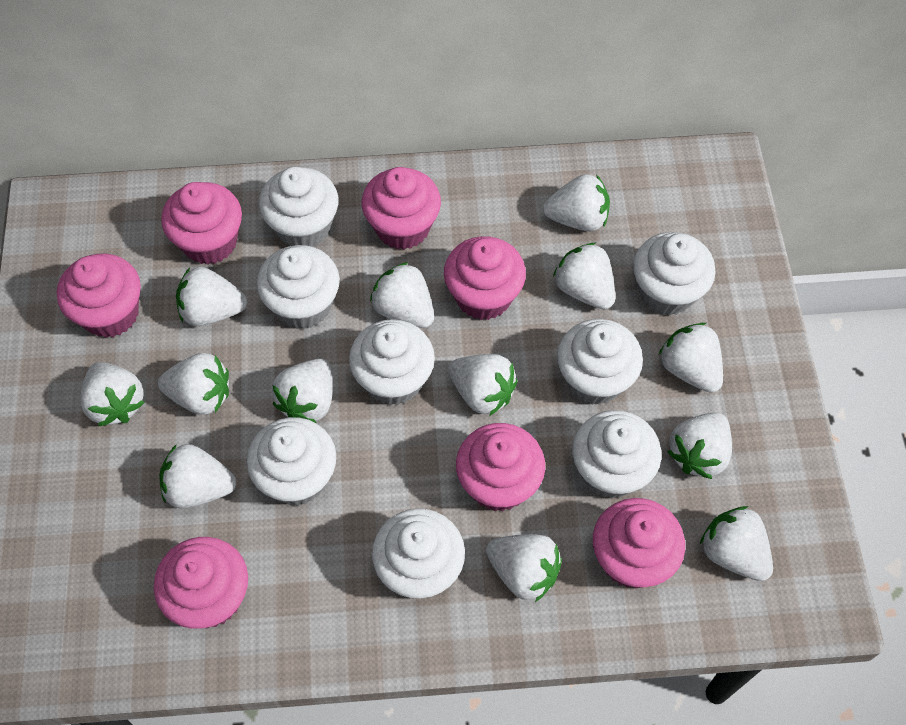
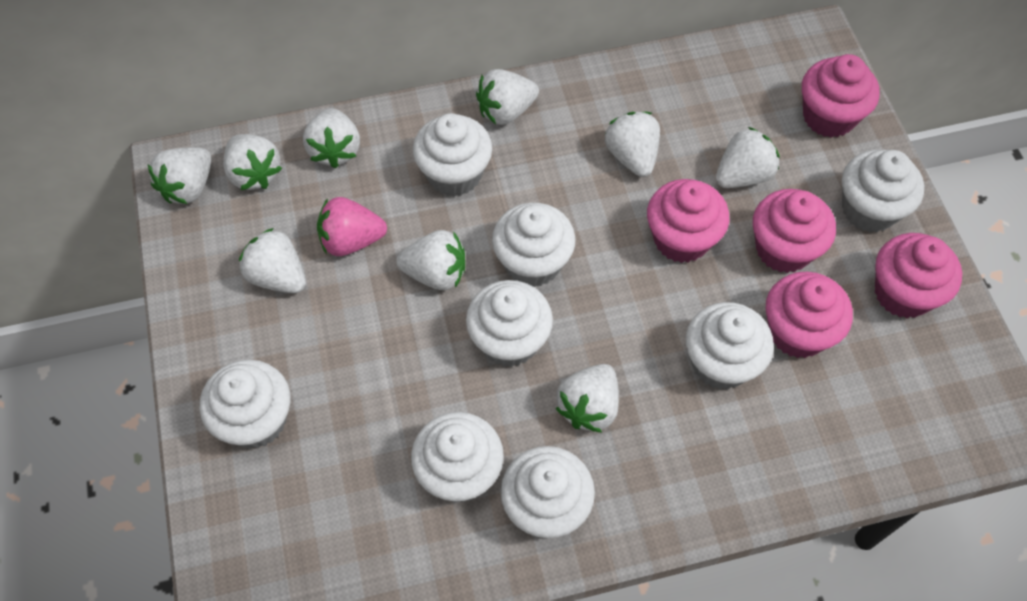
pink cupcake: 7 -> 5
pink strawberry: 0 -> 1
white strawberry: 13 -> 9

